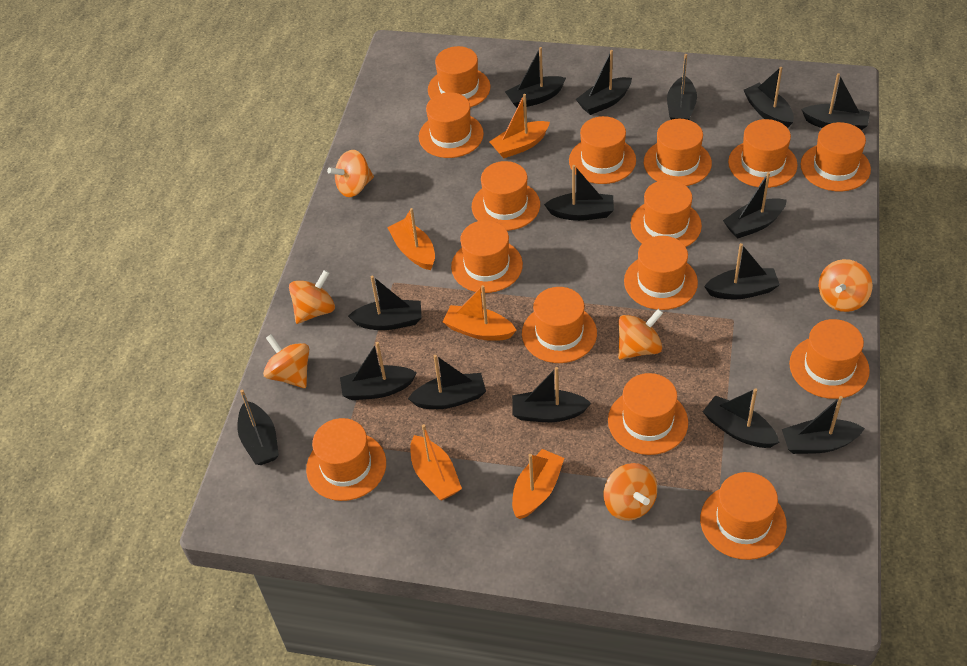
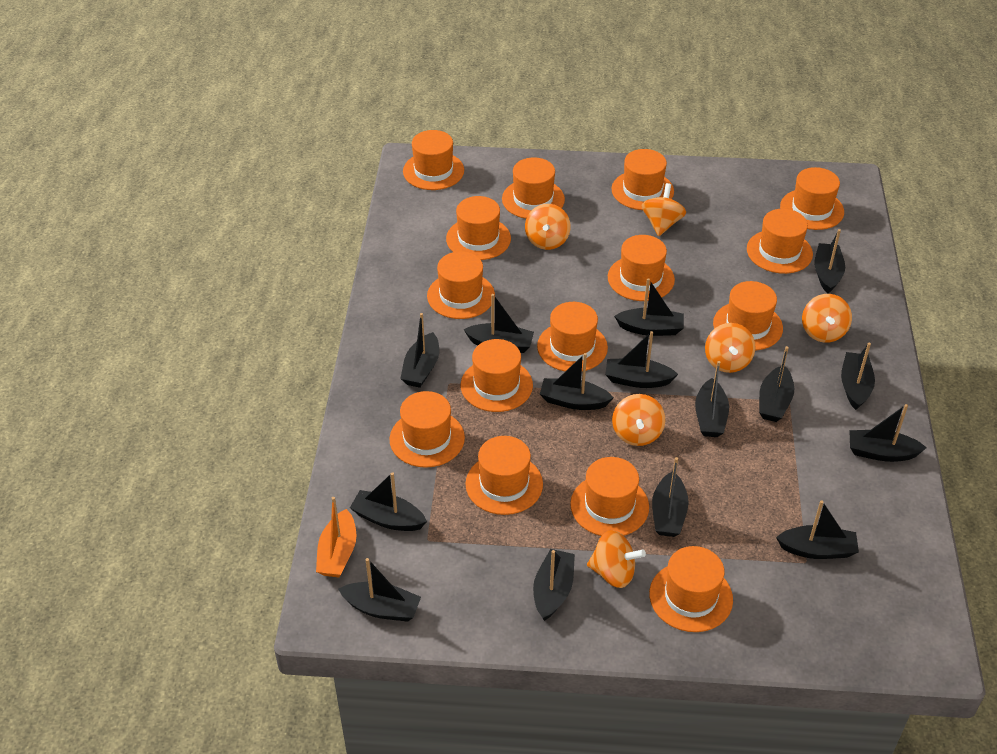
orange boat: 5 -> 1

